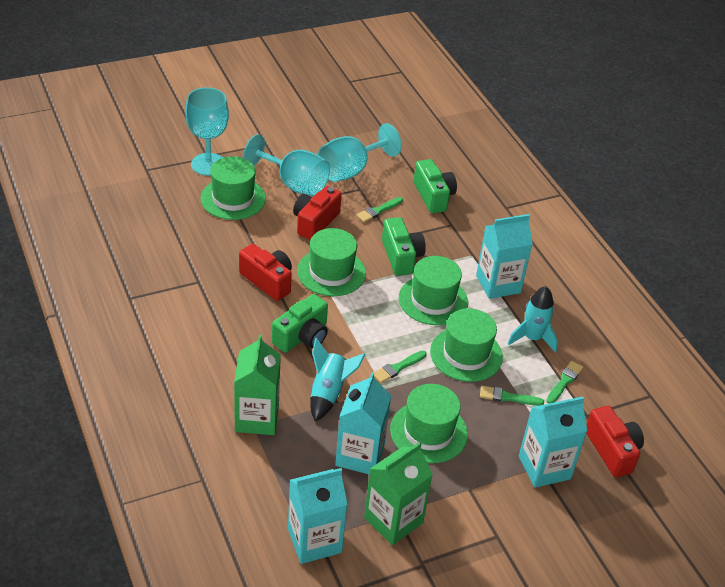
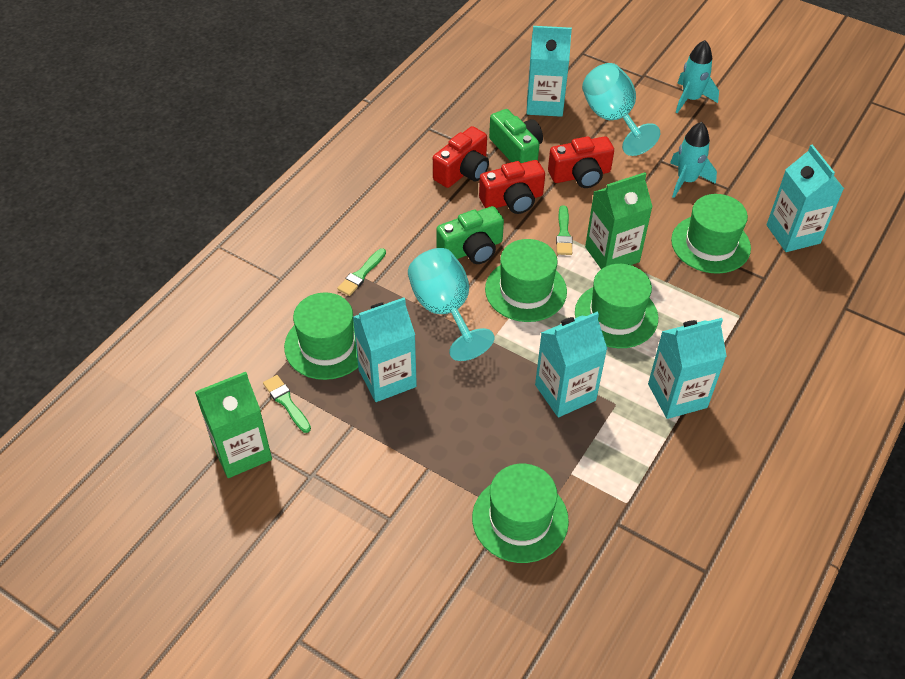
green brush: 4 -> 3
green camera: 3 -> 2
turquoise carton: 4 -> 5
turquoise goblet: 3 -> 2

